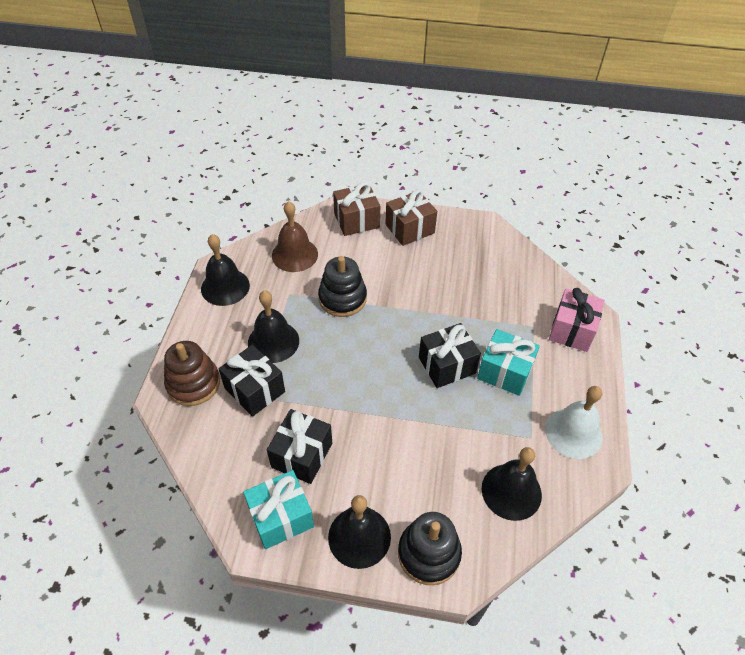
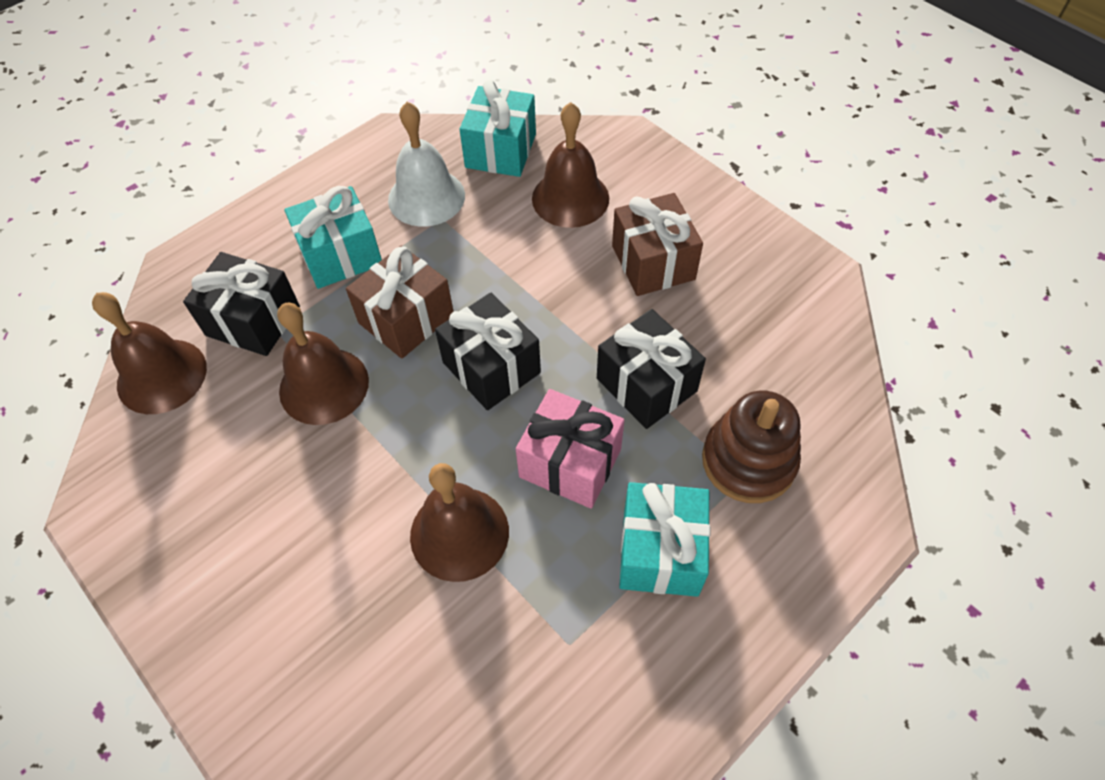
black bell: 4 -> 0
black stacking toy: 2 -> 0
brown bell: 1 -> 4
turquoise gift: 2 -> 3

